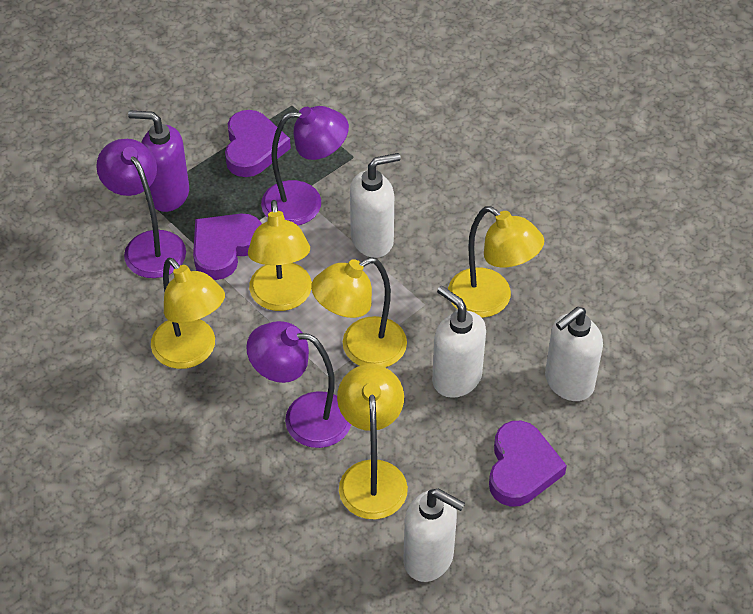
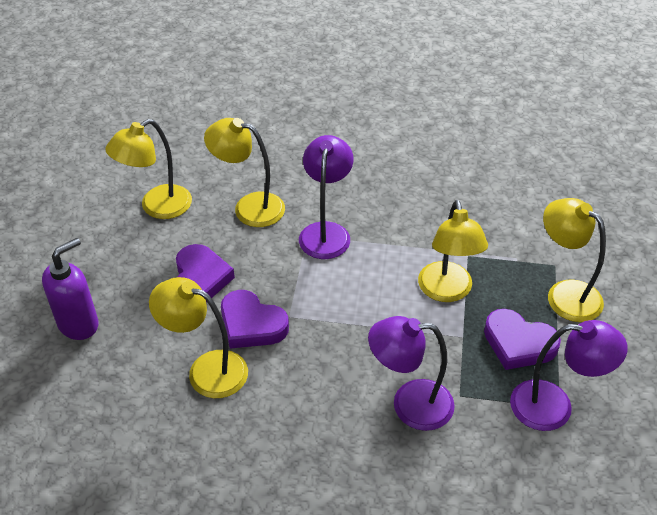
white soap dispenser: 4 -> 0

